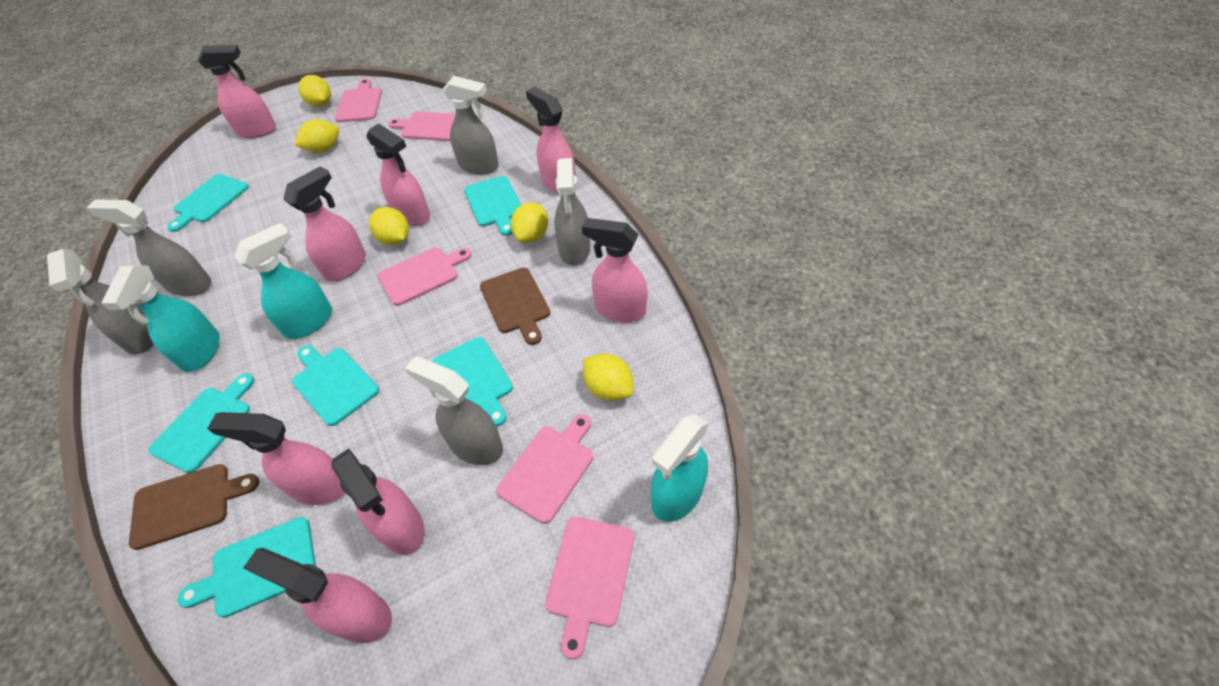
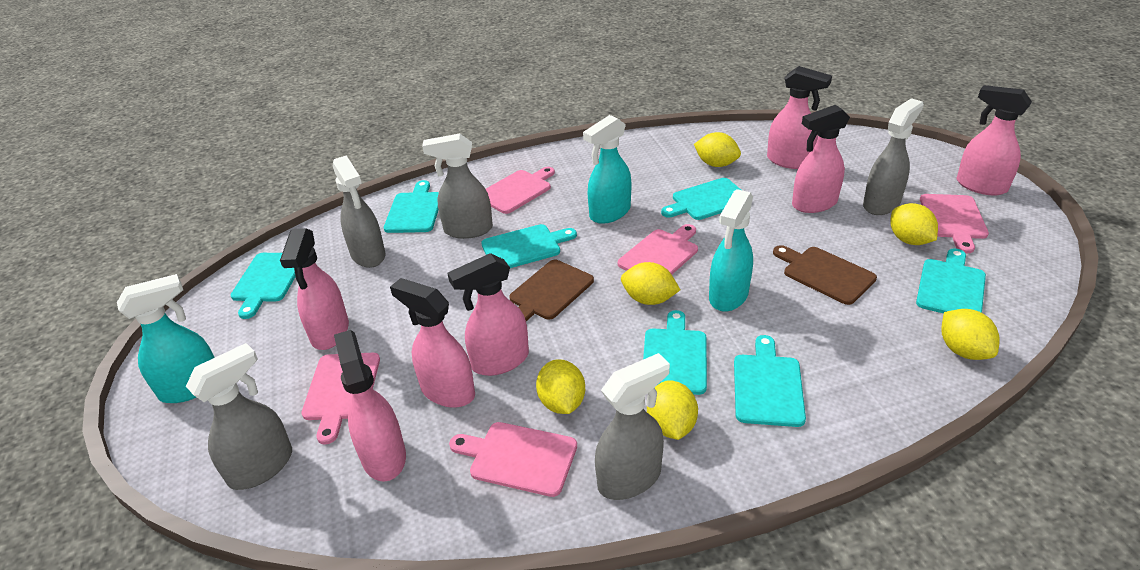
pink spray bottle: 8 -> 7
turquoise cutting board: 6 -> 7
yellow lemon: 5 -> 6

